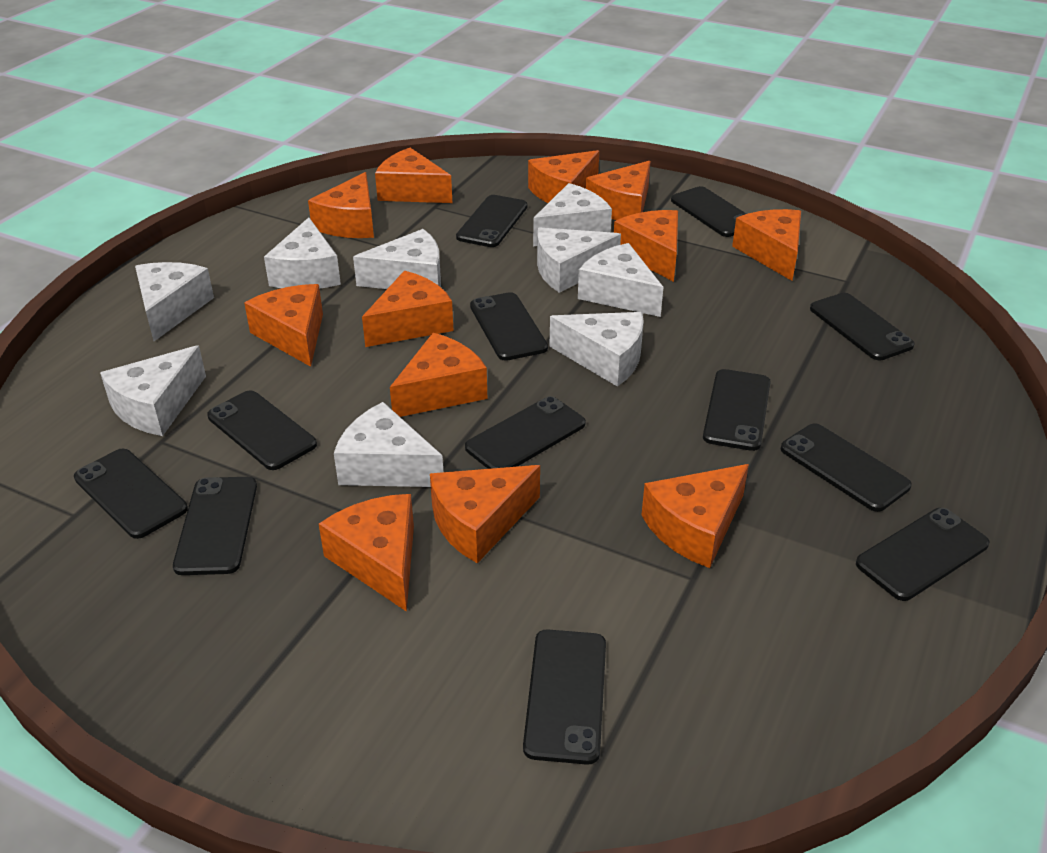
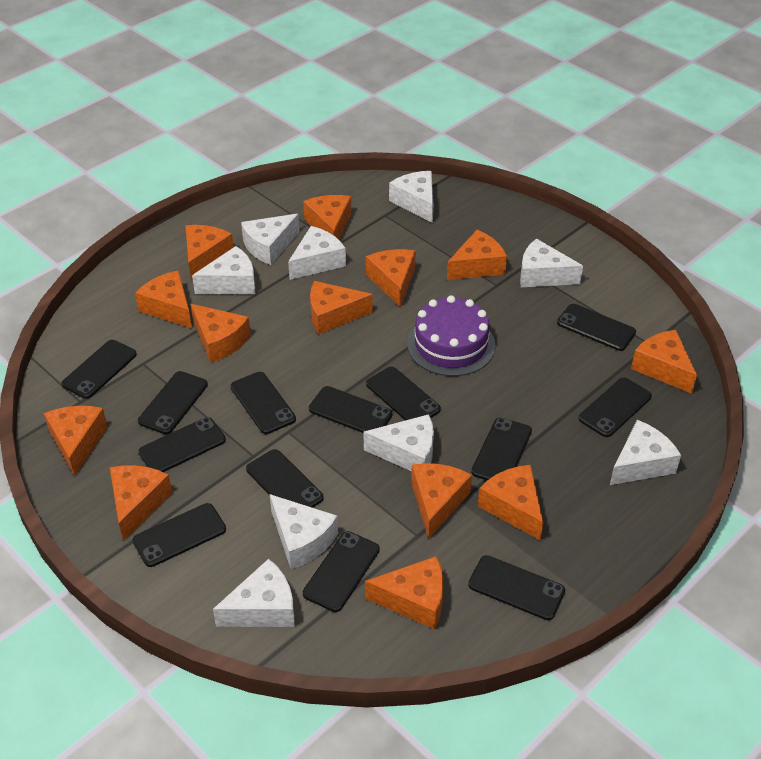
black phone: 12 -> 13
orange cheese: 12 -> 13
purple cake: 0 -> 1

